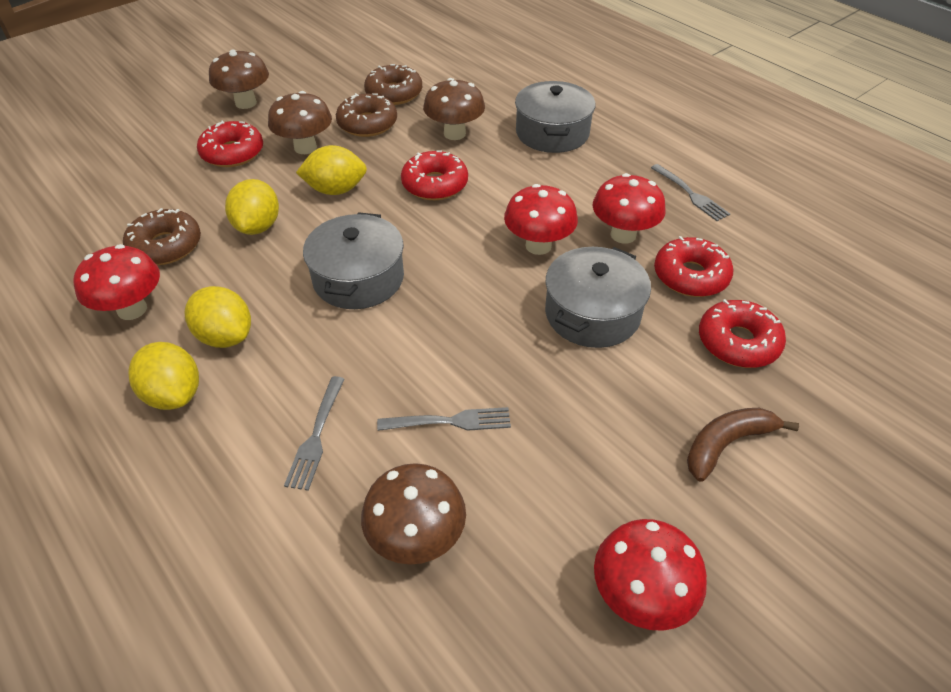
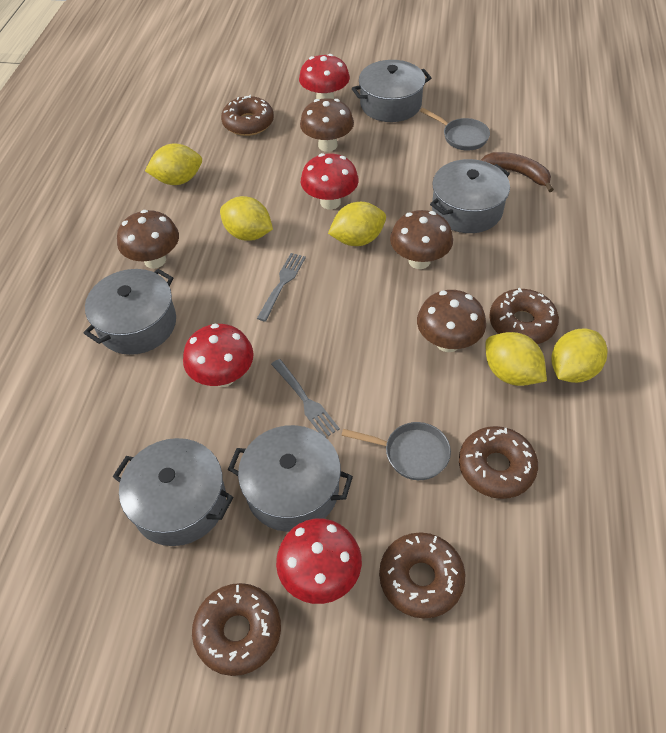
brown donut: 3 -> 5
grey fork: 3 -> 2
grey pan: 0 -> 2
grey pot: 3 -> 5
red donut: 4 -> 0
yellow lemon: 4 -> 5

